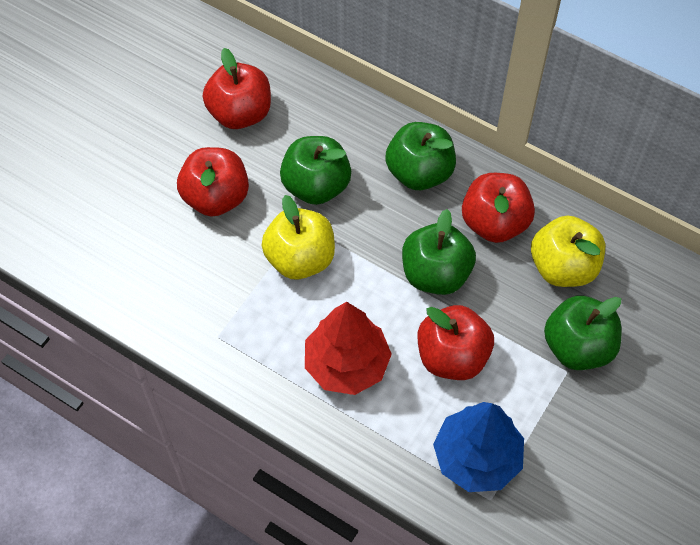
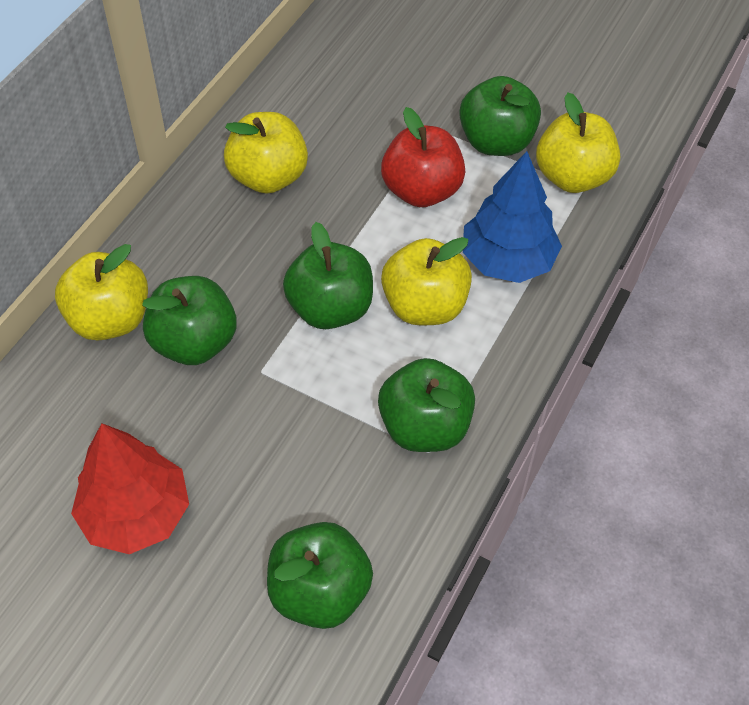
green apple: 4 -> 5
red apple: 4 -> 1
yellow apple: 2 -> 4

